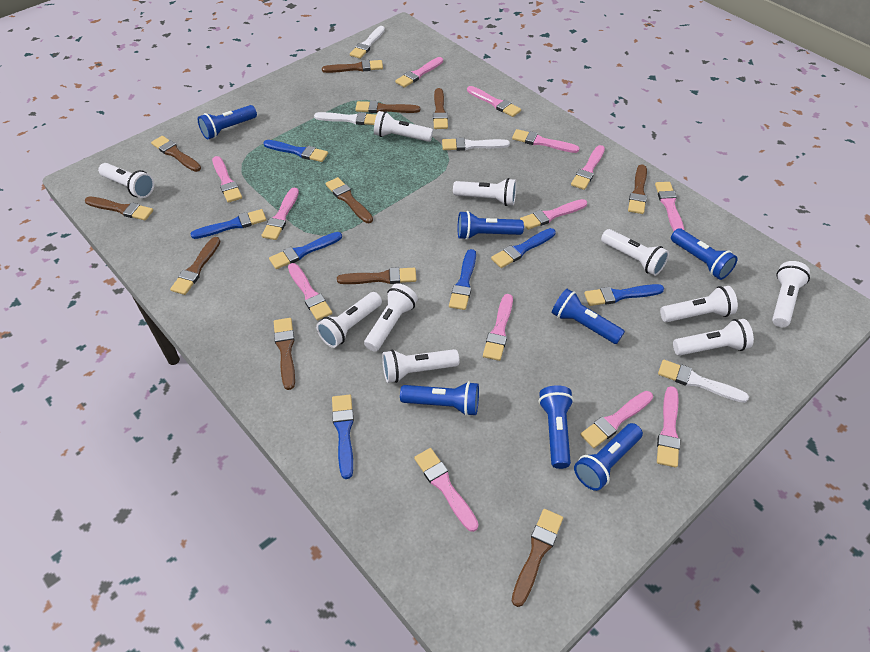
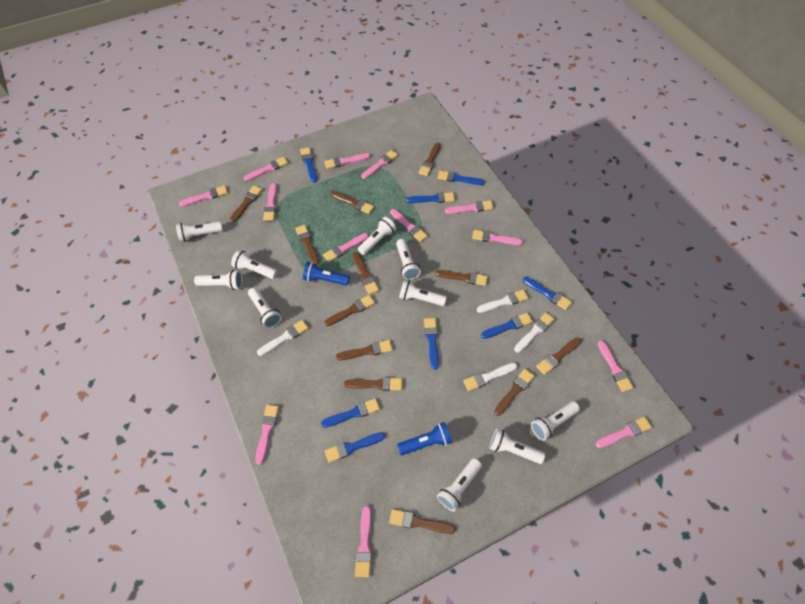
blue brush: 7 -> 8
blue flashlight: 7 -> 2
brown brush: 11 -> 12

